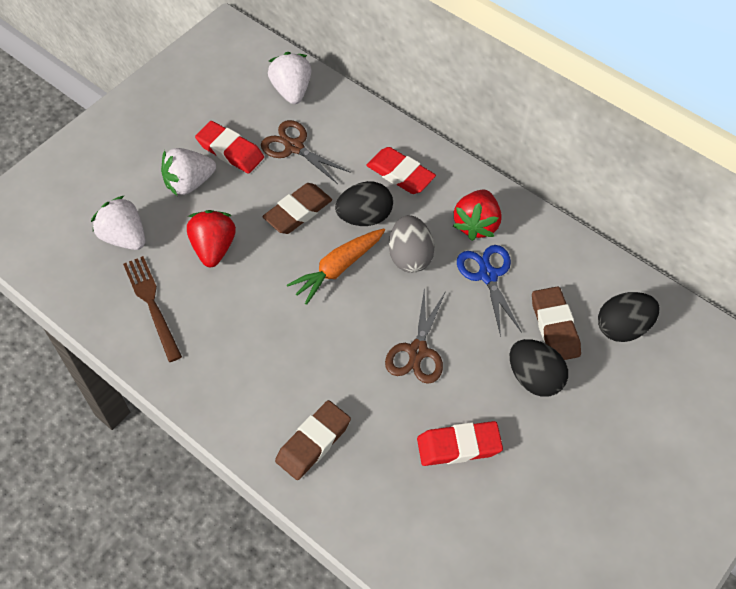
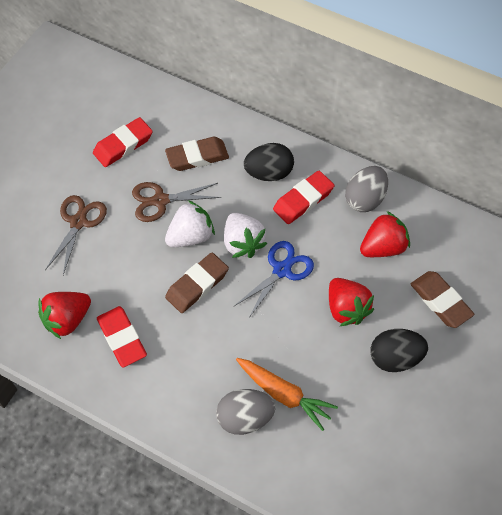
black egg: 3 -> 2
brown fork: 1 -> 0
grey egg: 1 -> 2
red strawberry: 2 -> 3
white strawberry: 3 -> 2

